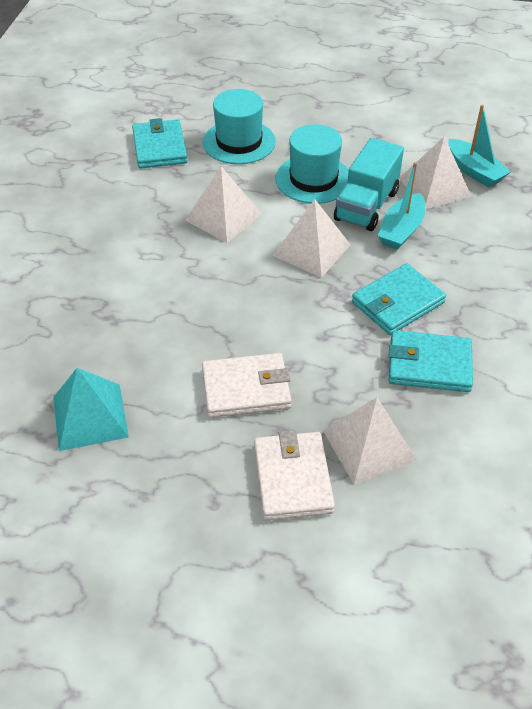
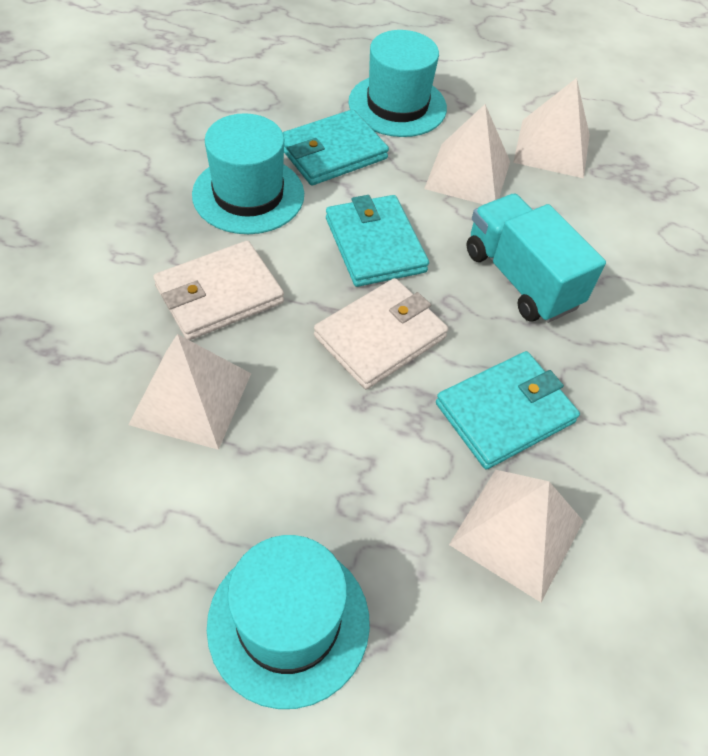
turquoise boat: 2 -> 0
turquoise hat: 2 -> 3
turquoise pyramid: 1 -> 0

